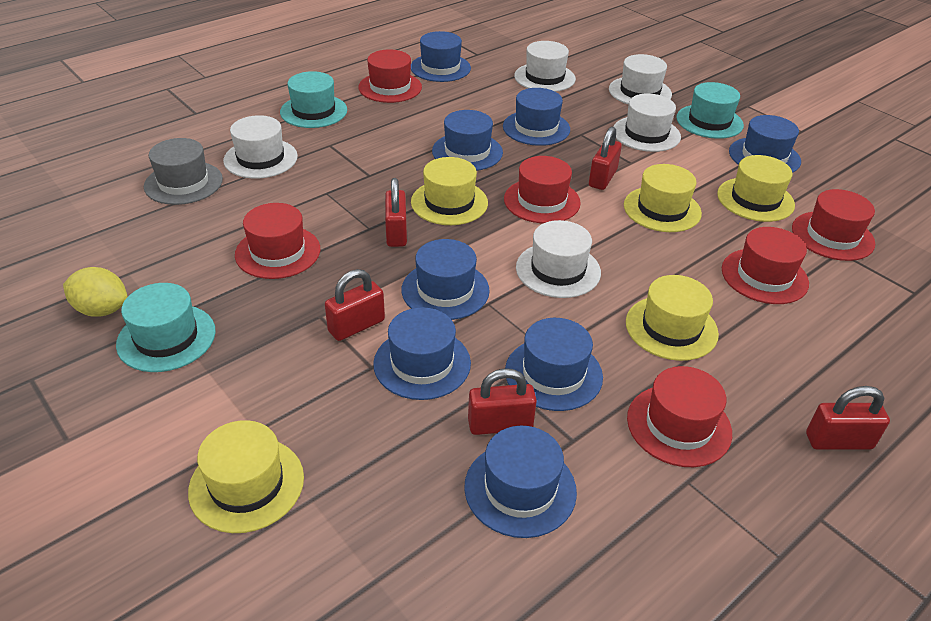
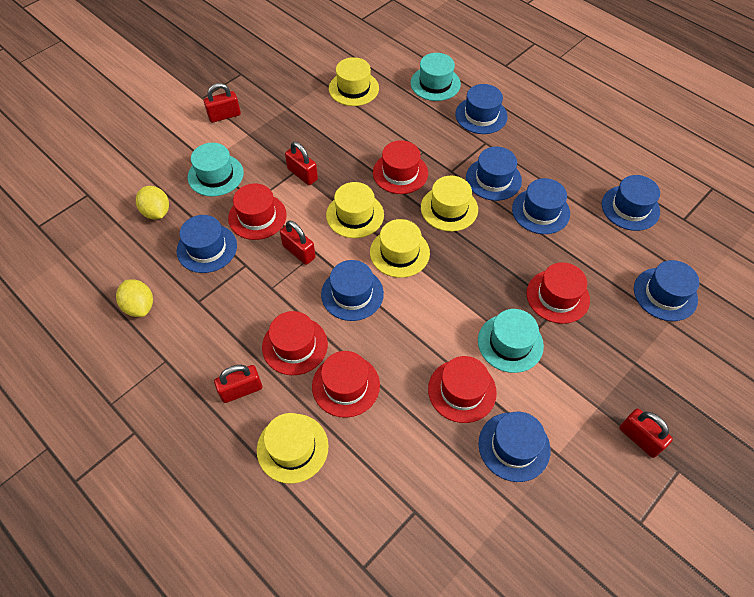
grey hat: 1 -> 0
white hat: 5 -> 0
yellow lemon: 1 -> 2

